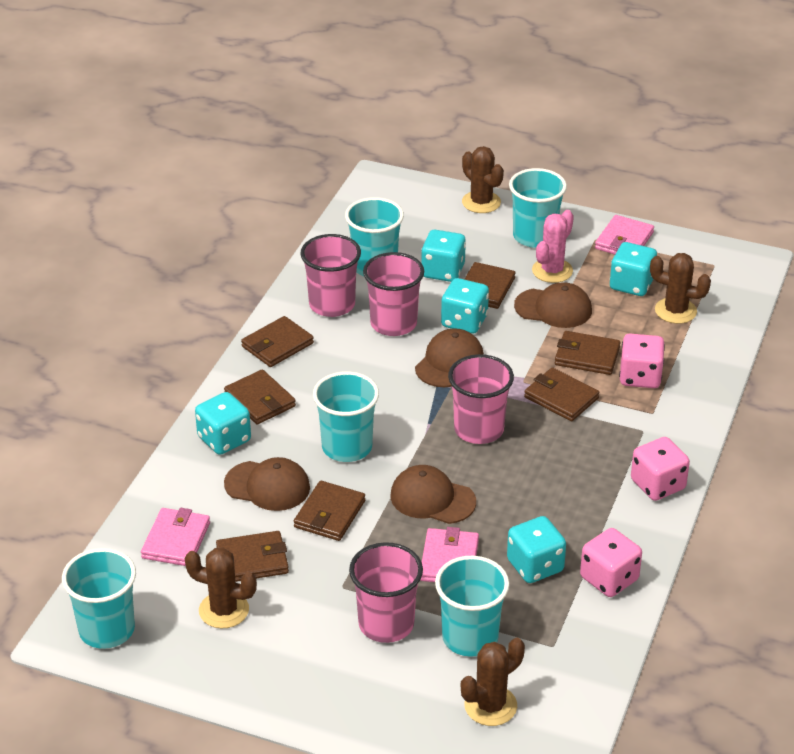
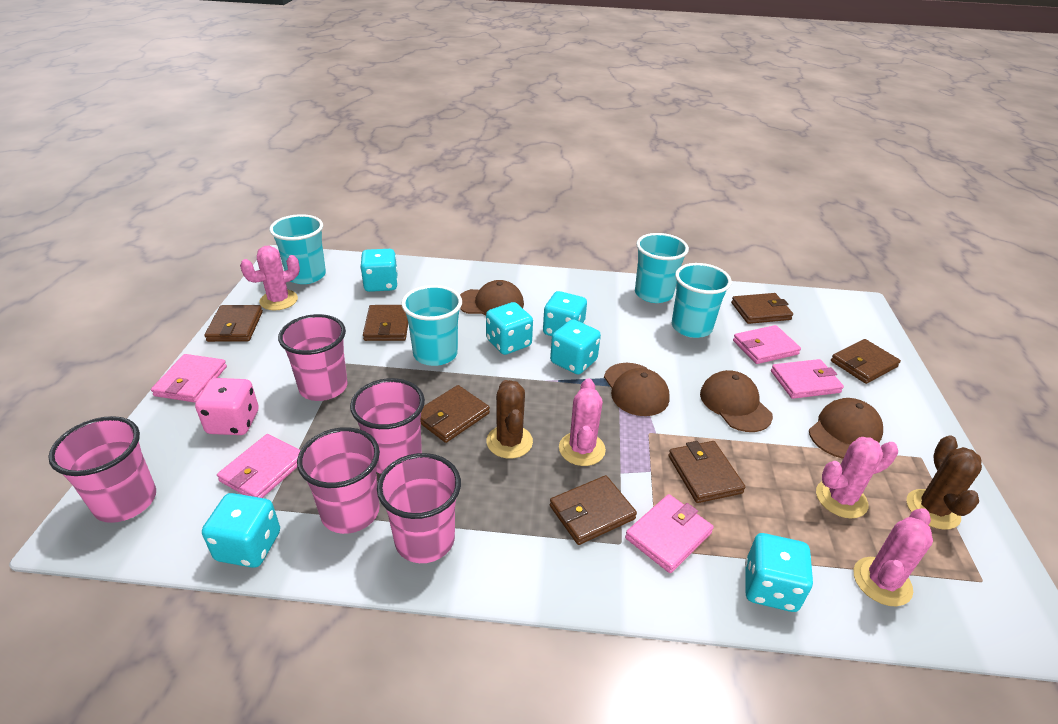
brown cactus: 4 -> 2
pink cactus: 1 -> 4
pink cup: 4 -> 5
pink dice: 3 -> 1
pink wallet: 3 -> 5
turquoise cup: 5 -> 4
turquoise dice: 5 -> 6

